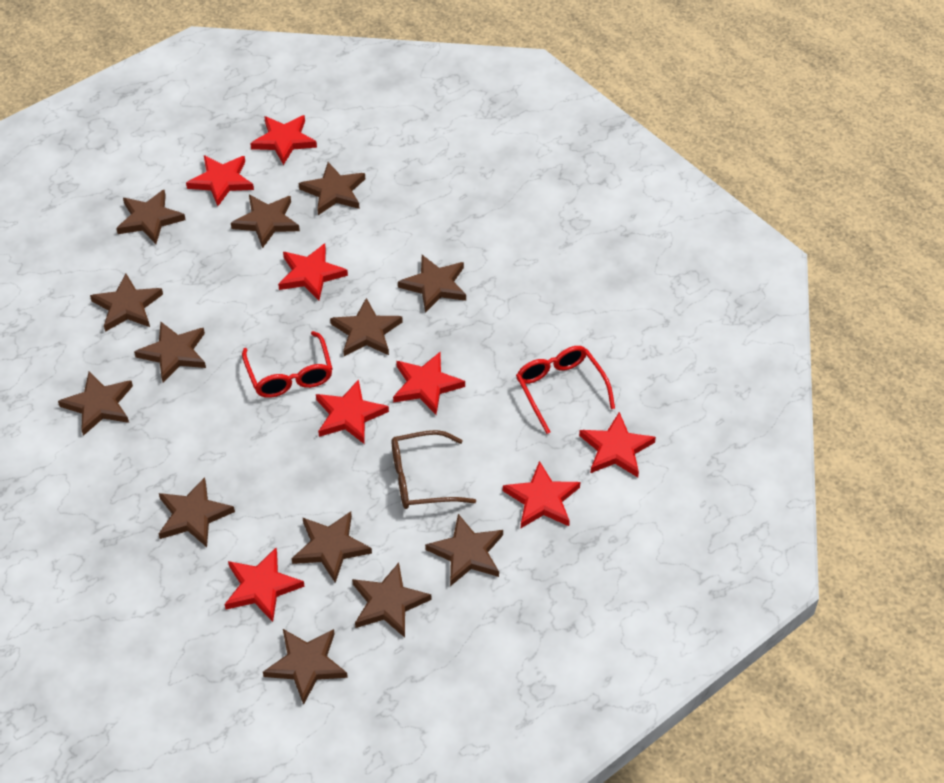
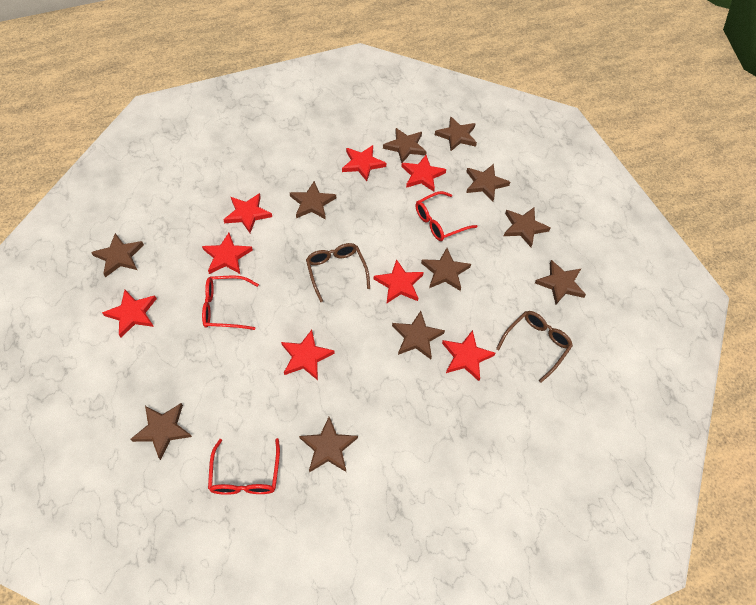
brown glasses: 1 -> 2
brown star: 13 -> 11
red glasses: 2 -> 3

